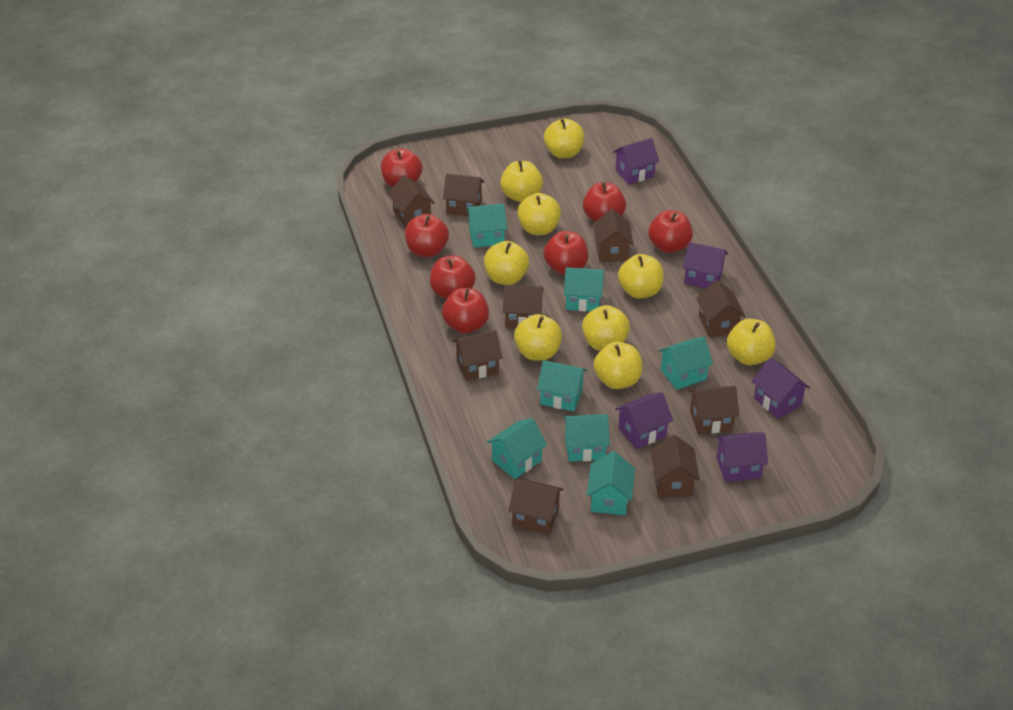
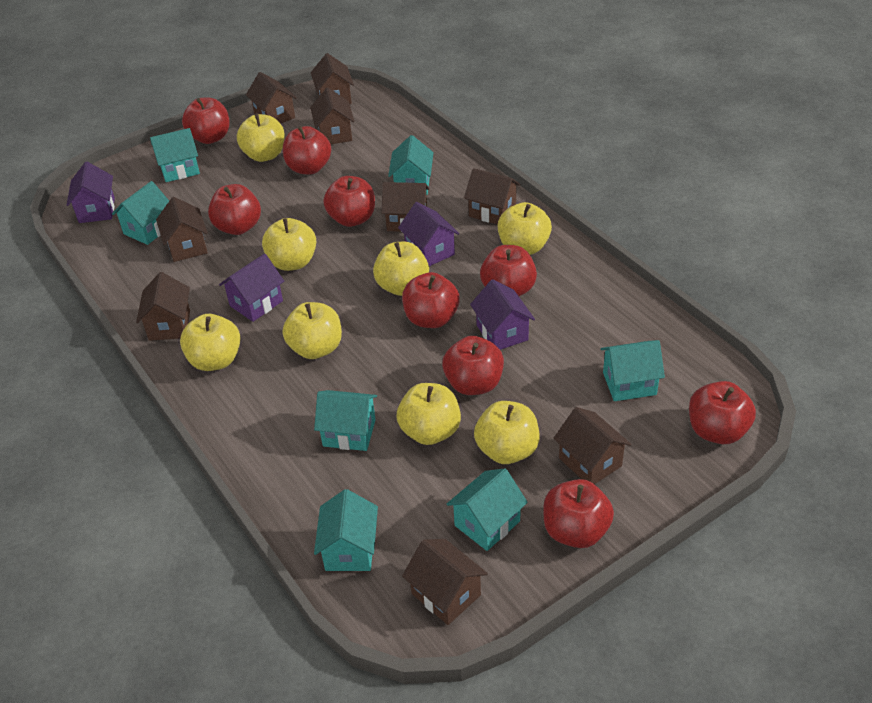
purple house: 5 -> 4
red apple: 7 -> 9
yellow apple: 9 -> 8

